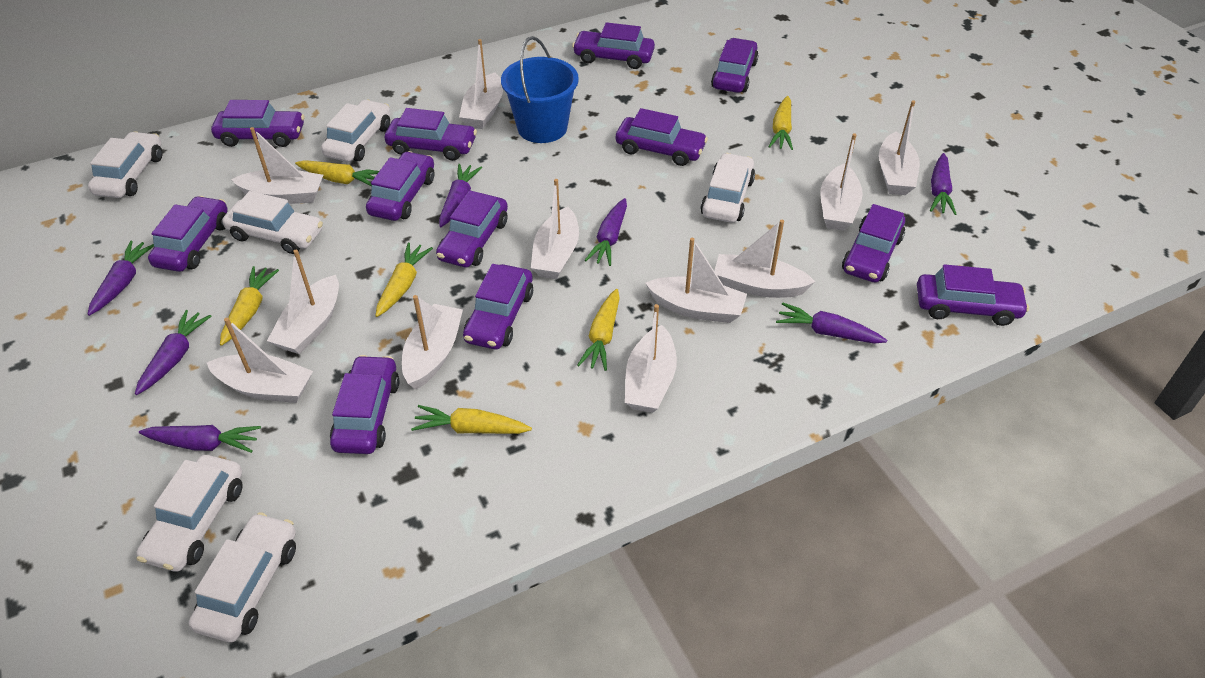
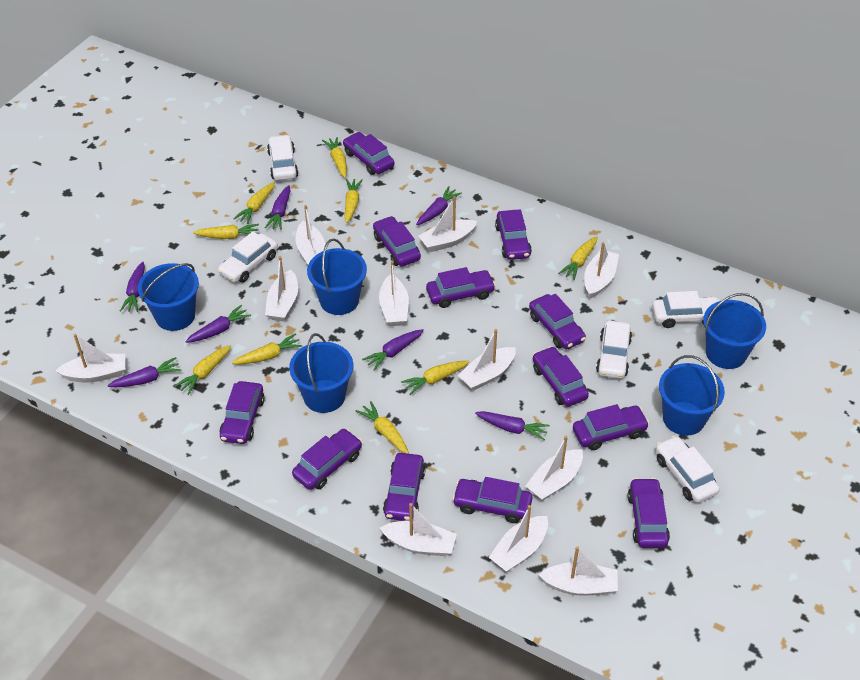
blue bucket: 1 -> 5
white car: 6 -> 5
yellow carrot: 6 -> 9

